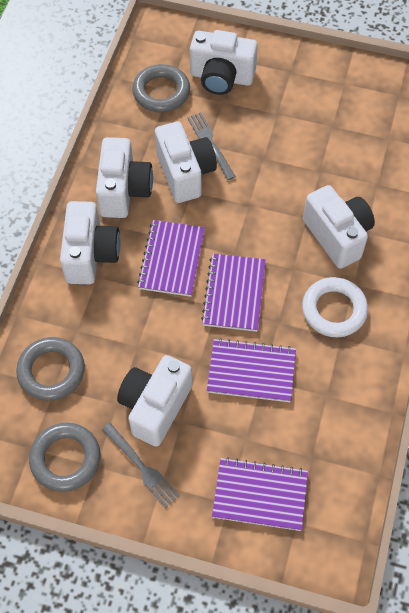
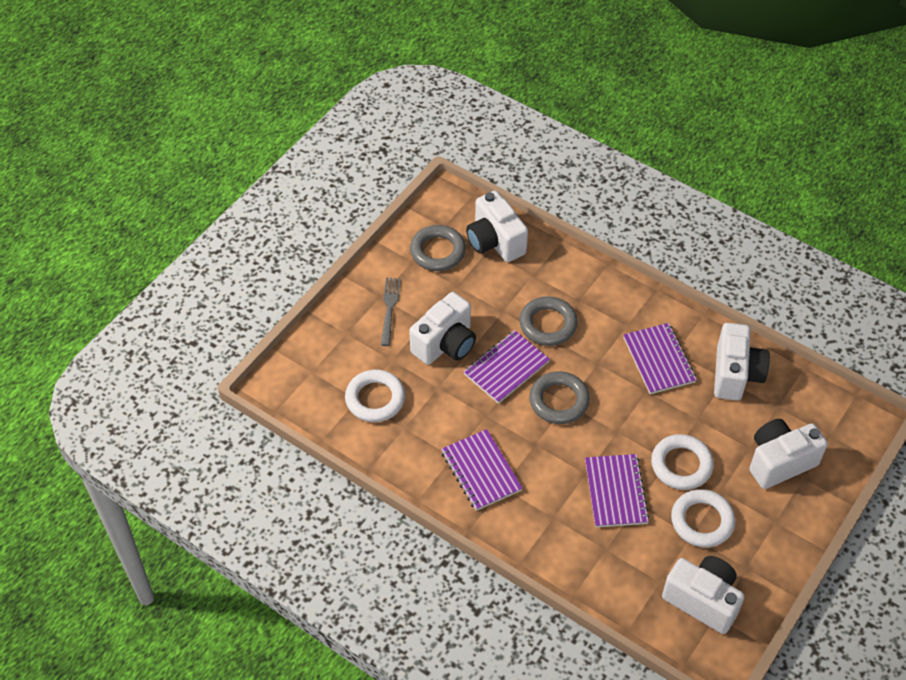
grey fork: 2 -> 1
white camera: 6 -> 5
white ring: 1 -> 3

